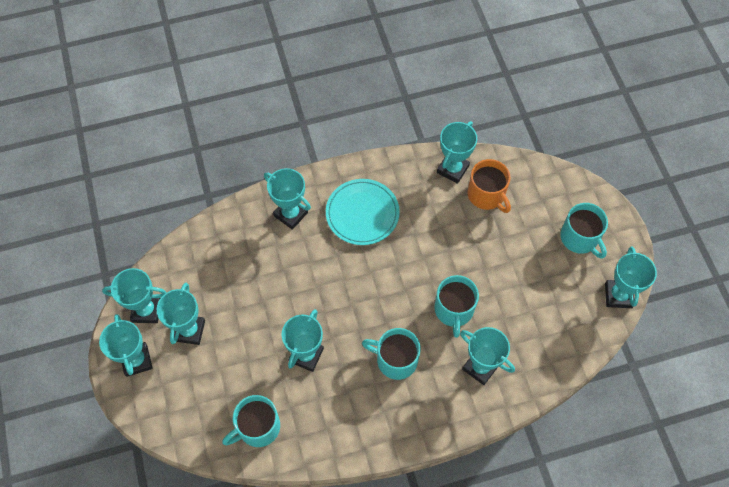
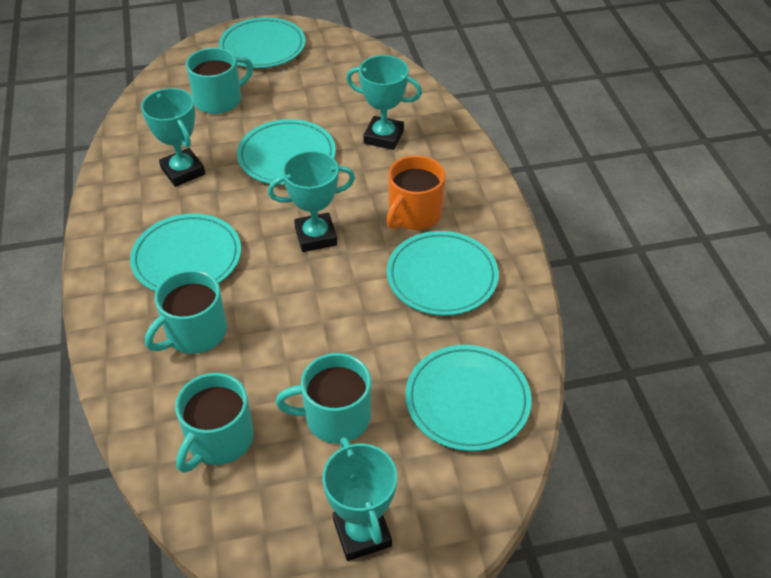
turquoise plate: 1 -> 5
turquoise trophy: 8 -> 4

